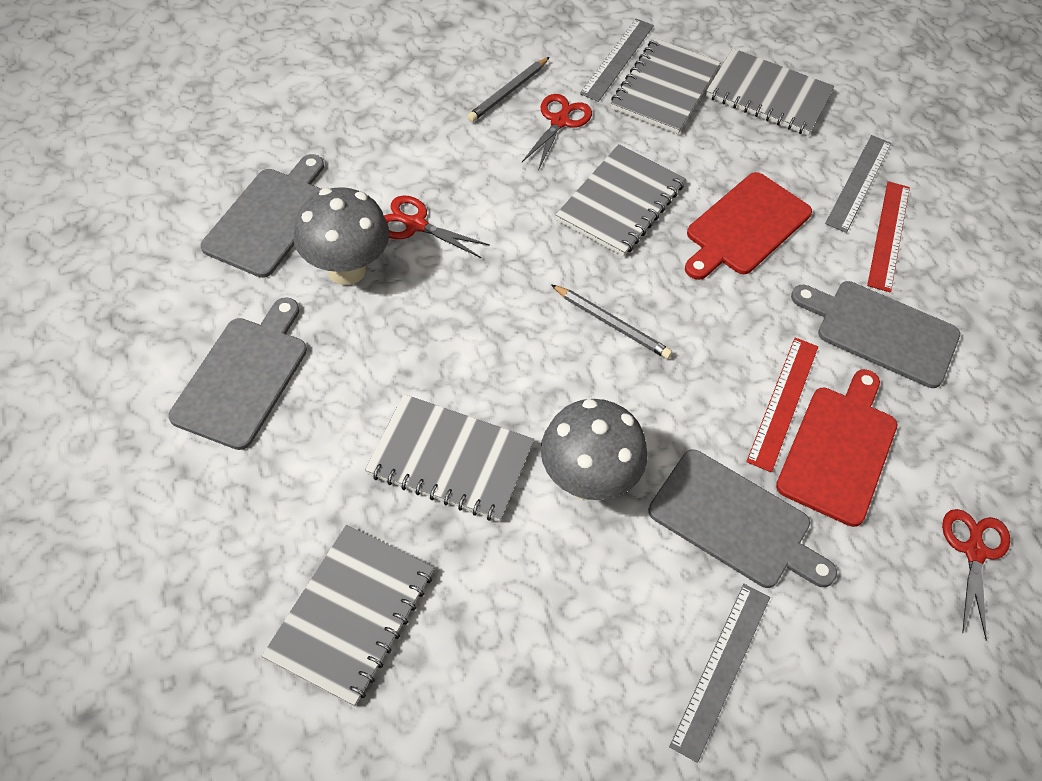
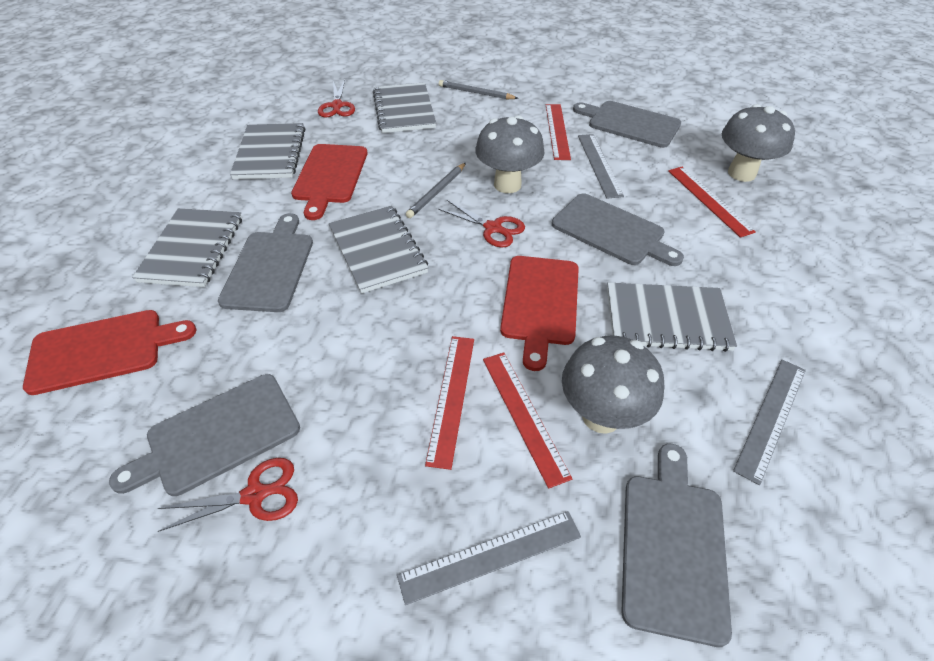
grey cutting board: 4 -> 5
grey mushroom: 2 -> 3
red cutting board: 2 -> 3
red ruler: 2 -> 4

